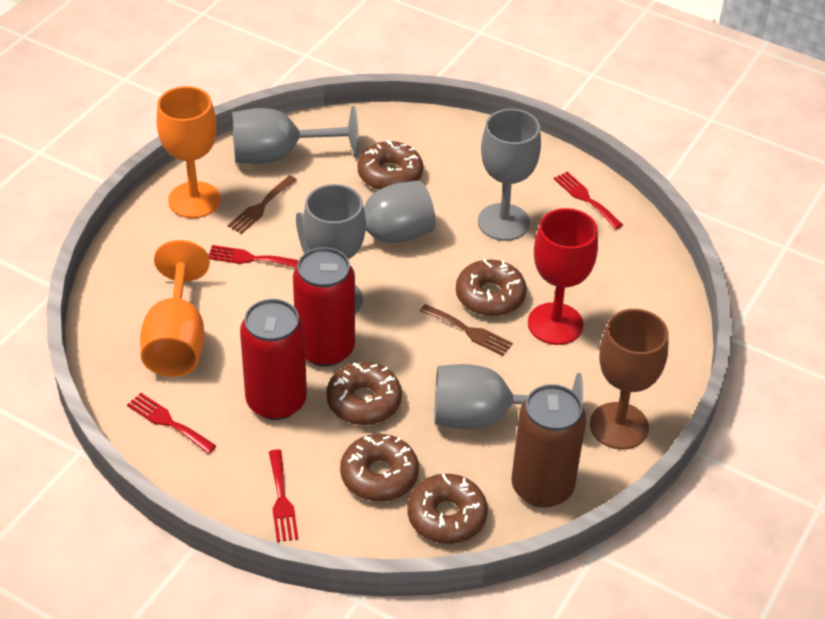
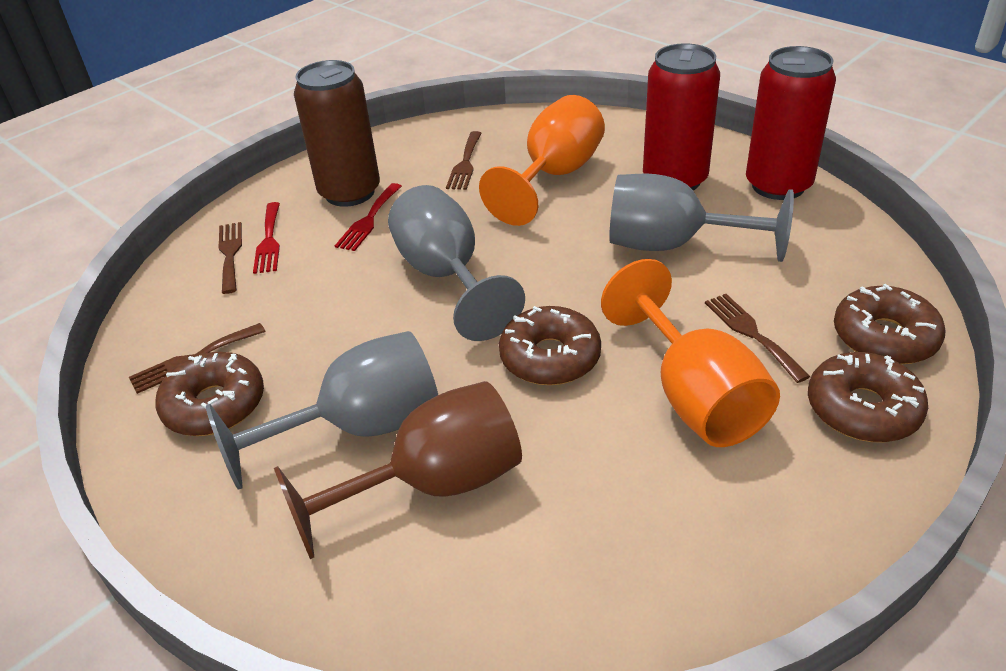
brown donut: 5 -> 4
brown fork: 2 -> 4
grey goblet: 5 -> 3
red fork: 4 -> 2
red goblet: 1 -> 0

